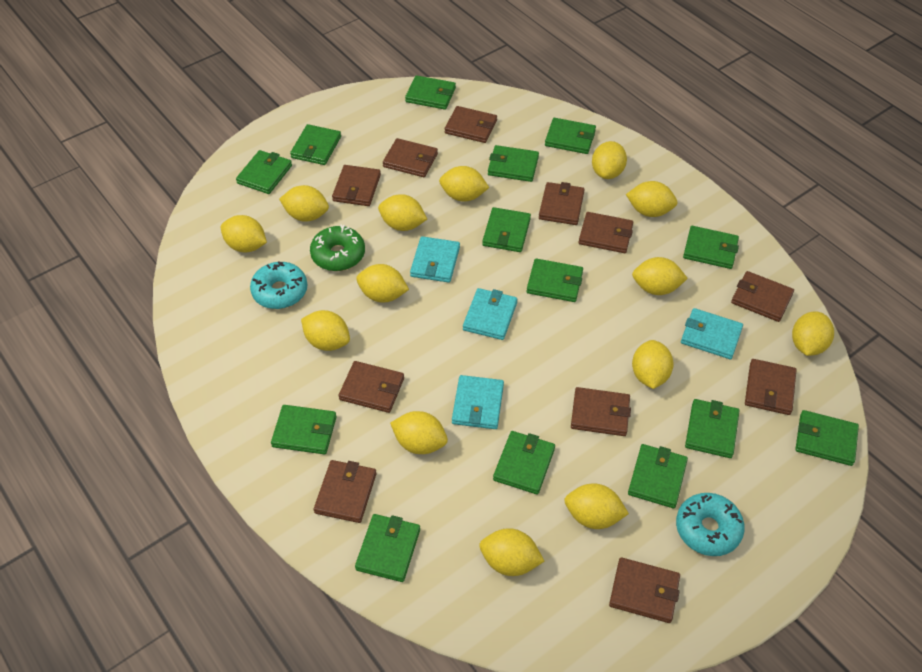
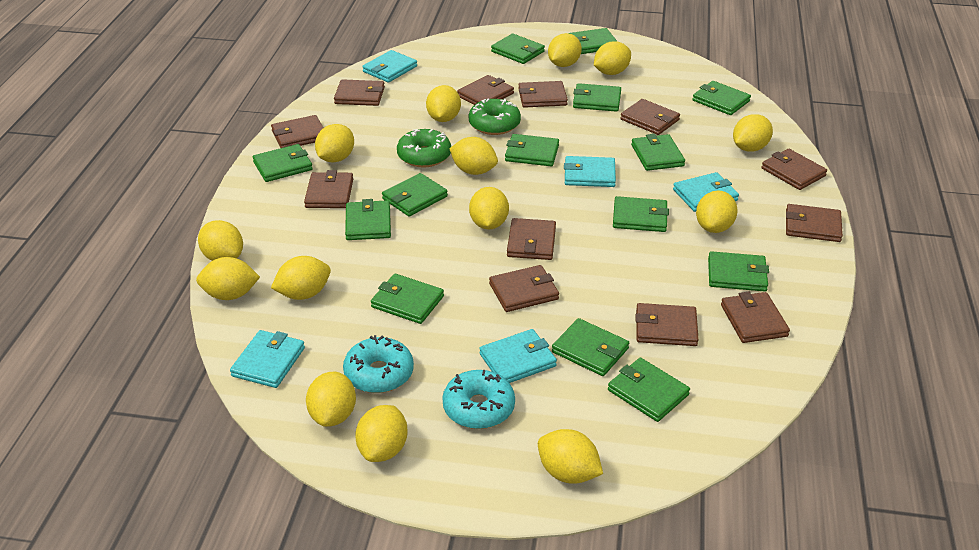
brown wallet: 11 -> 12
green donut: 1 -> 2
turquoise wallet: 4 -> 5

